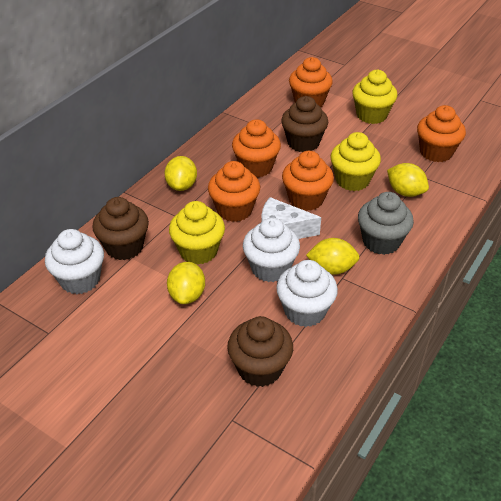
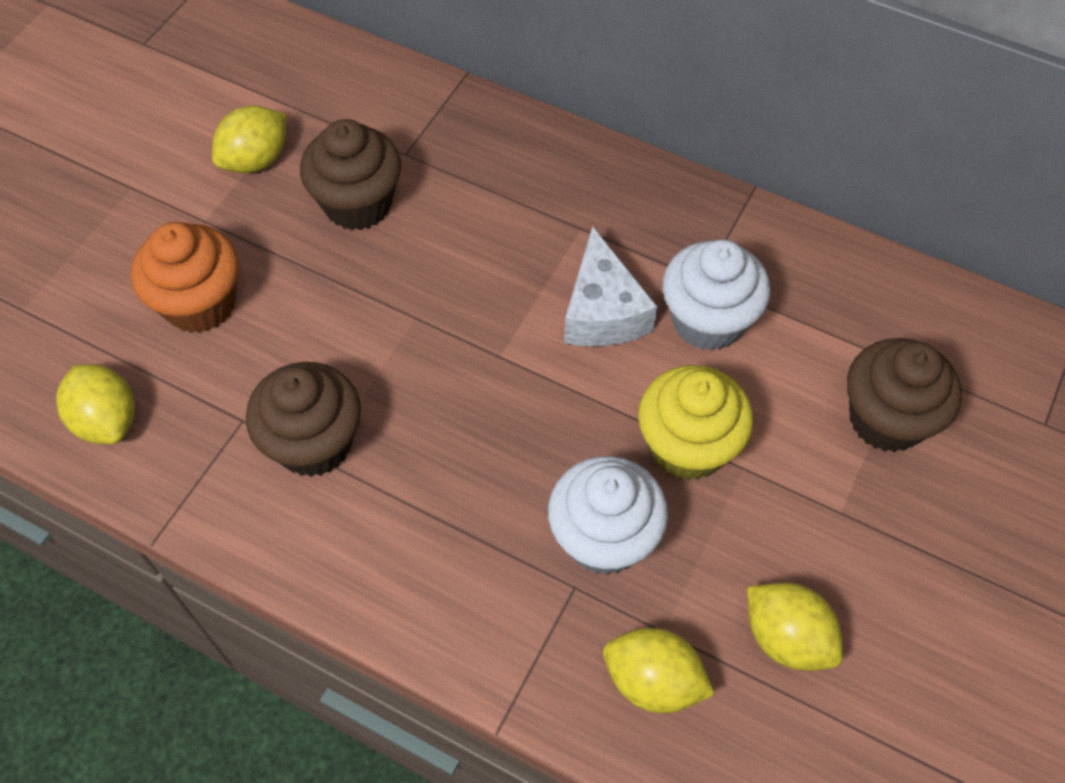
grey cupcake: 1 -> 0
orange cupcake: 5 -> 1
white cupcake: 3 -> 2
yellow cupcake: 3 -> 1

